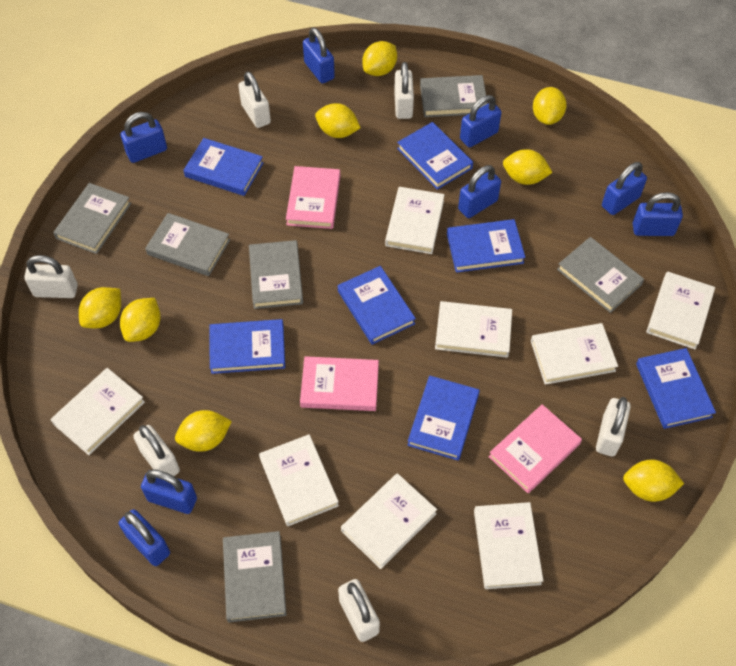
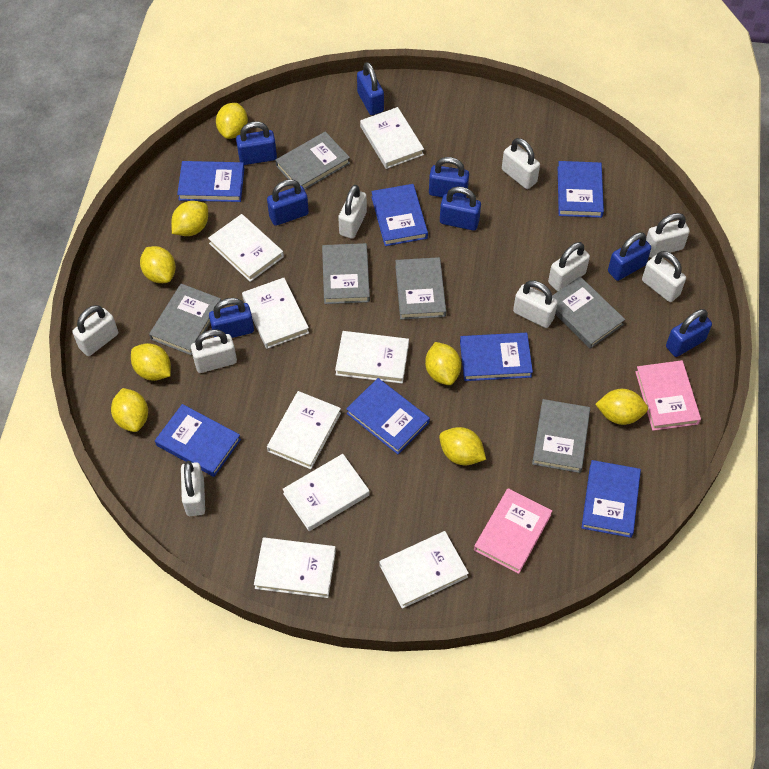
pink book: 3 -> 2
white padlock: 6 -> 9

